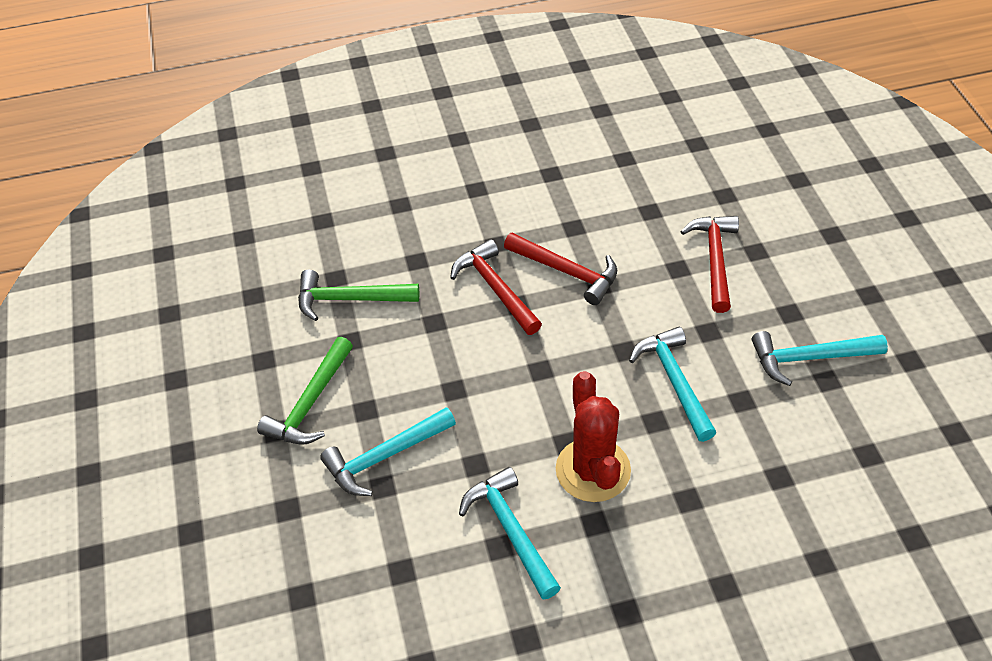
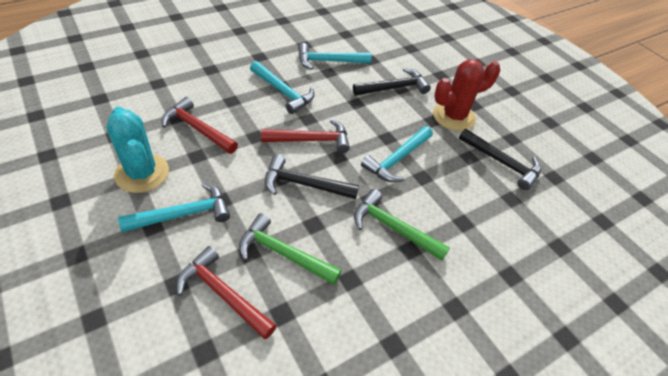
black hammer: 0 -> 3
turquoise cactus: 0 -> 1

